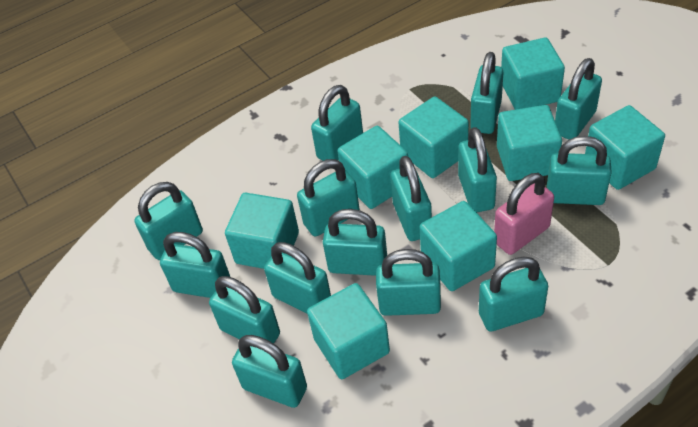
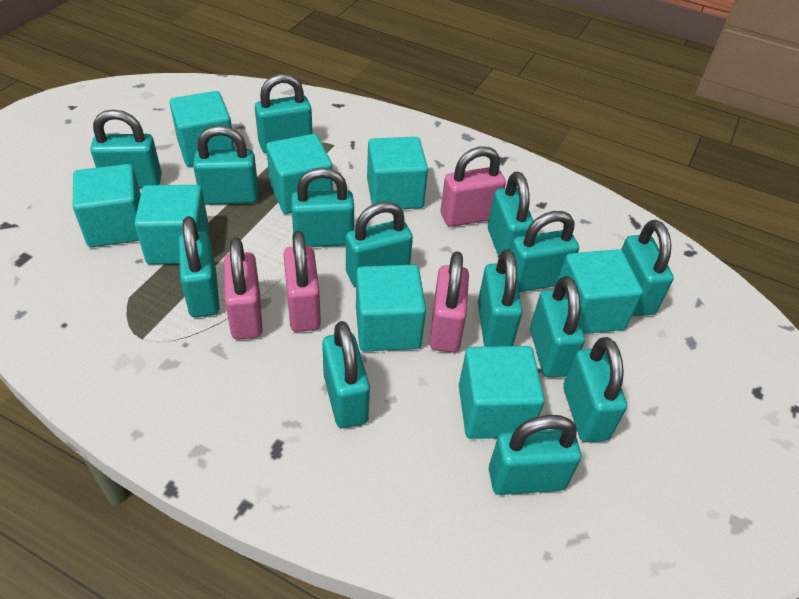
pink padlock: 1 -> 4
turquoise padlock: 15 -> 14

